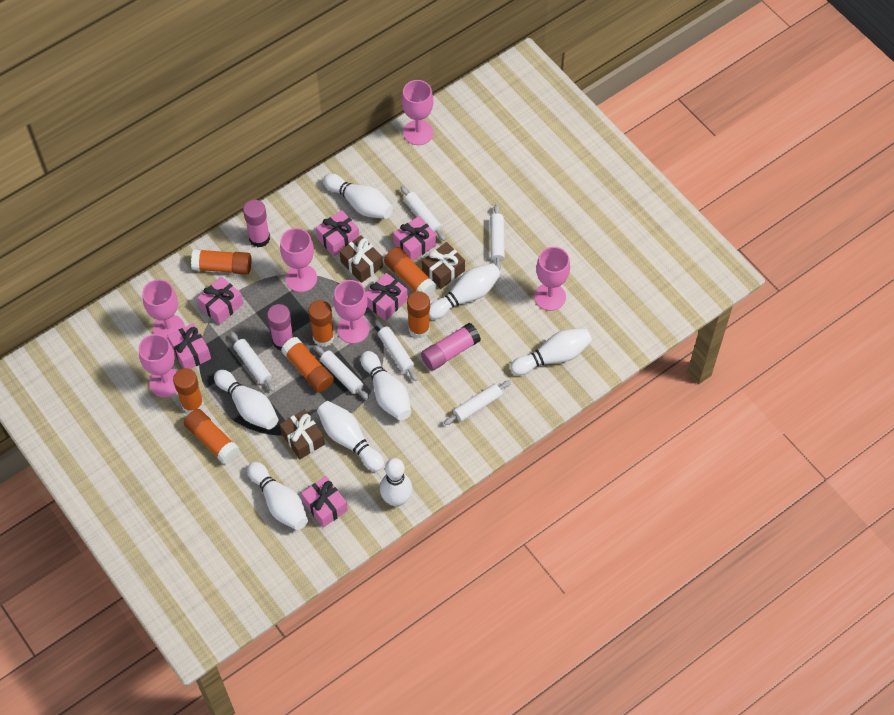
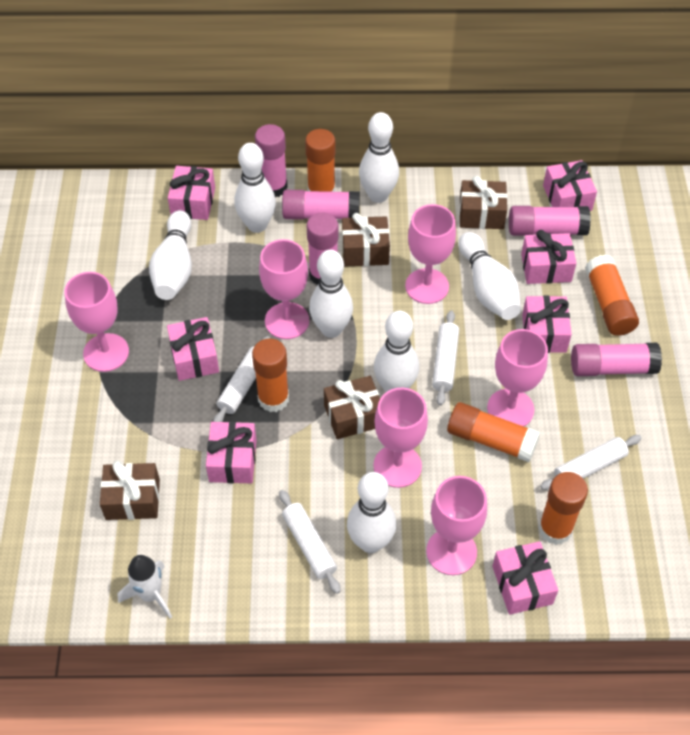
brown gift: 3 -> 4
orange glue stick: 7 -> 5
pink gift: 6 -> 7
pink glue stick: 3 -> 5
white bowling pin: 8 -> 7
white rocket: 0 -> 1
white rolling pin: 6 -> 4

